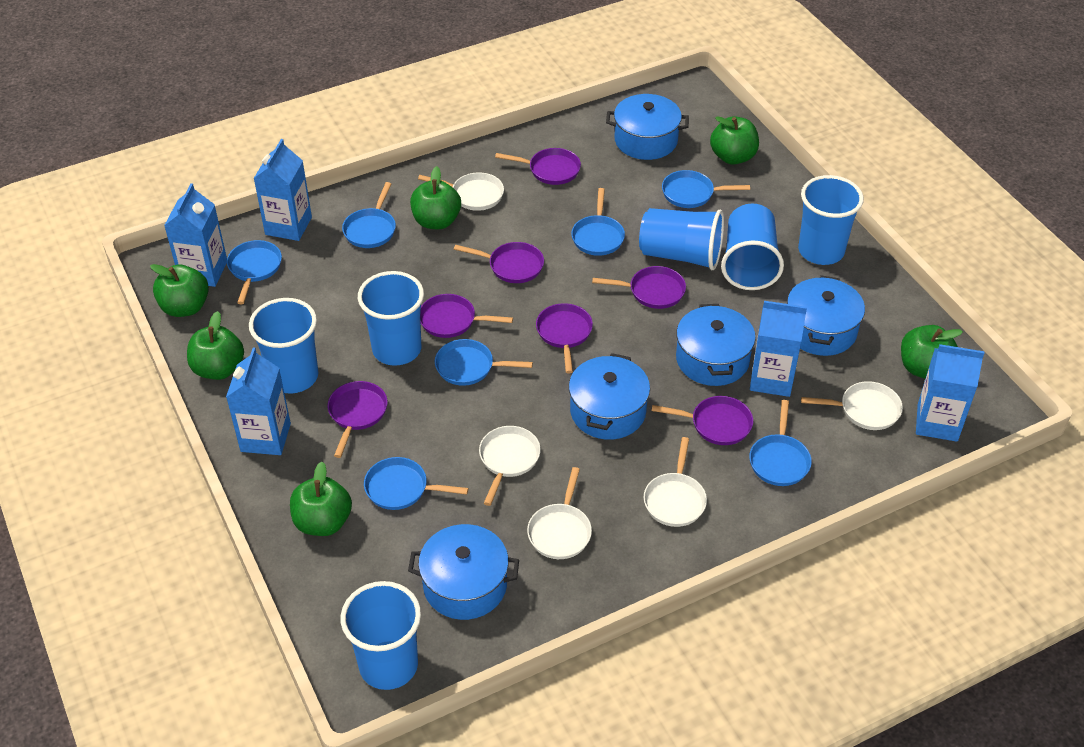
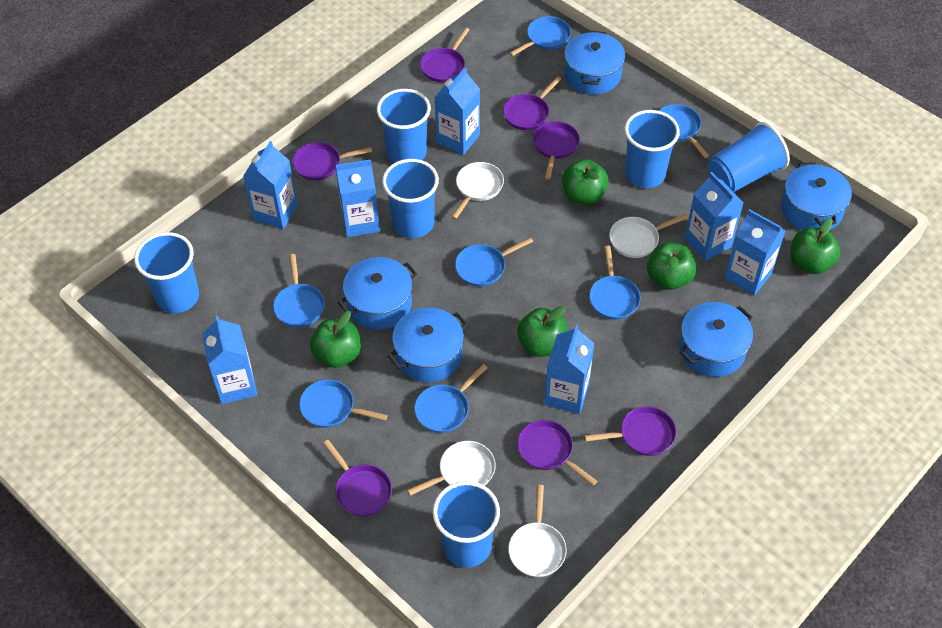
blue carton: 5 -> 7
green apple: 6 -> 5
white pan: 5 -> 4

